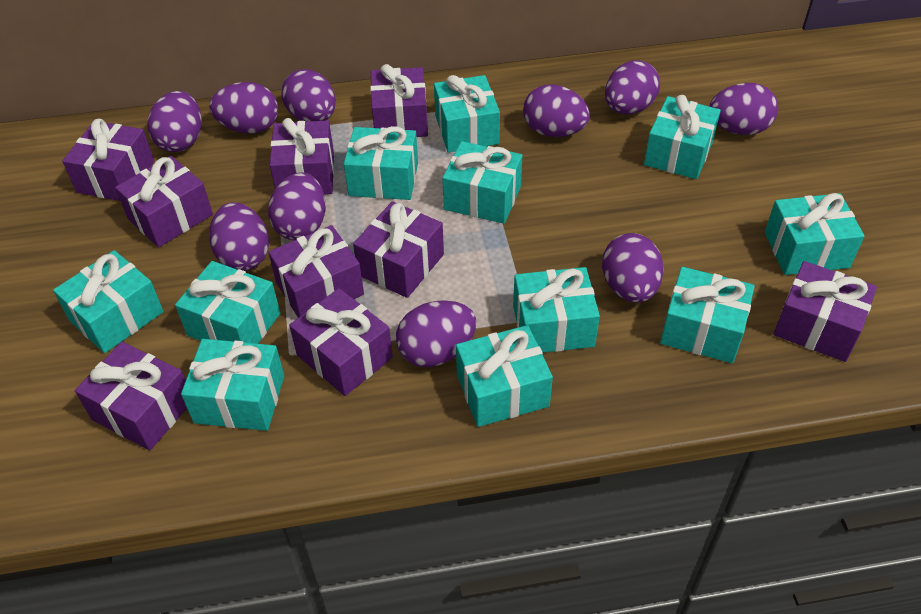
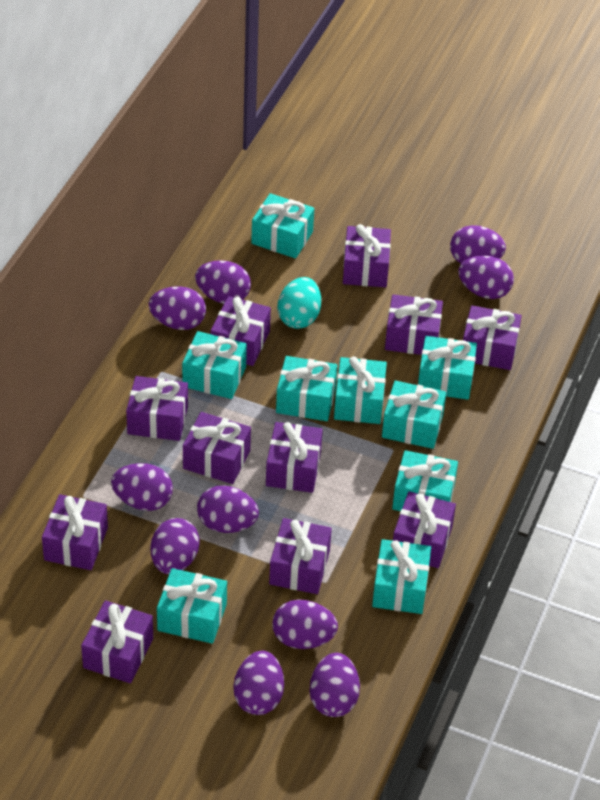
purple gift: 9 -> 11
turquoise egg: 0 -> 1
turquoise gift: 11 -> 9

